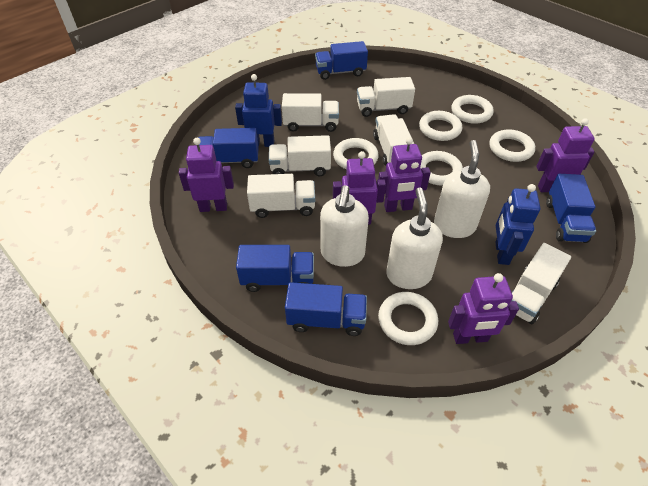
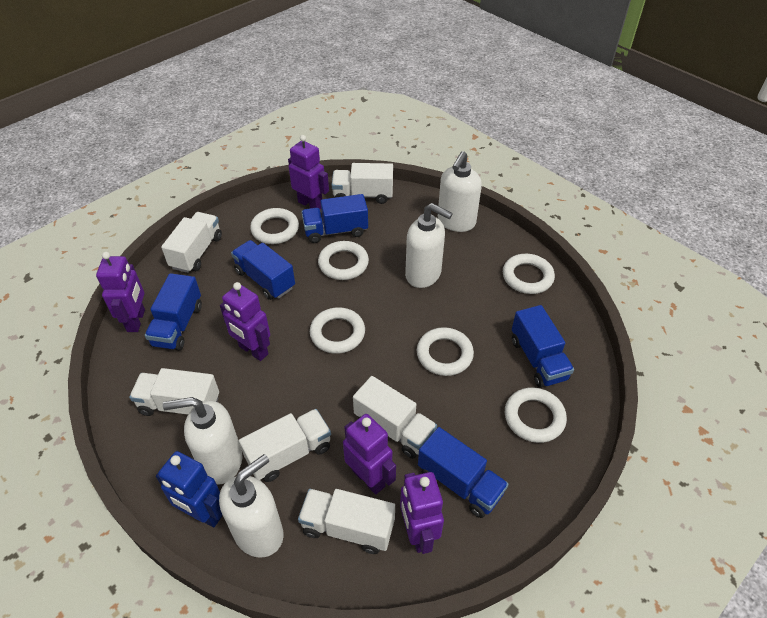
blue robot: 2 -> 1
white soap dispenser: 3 -> 4

